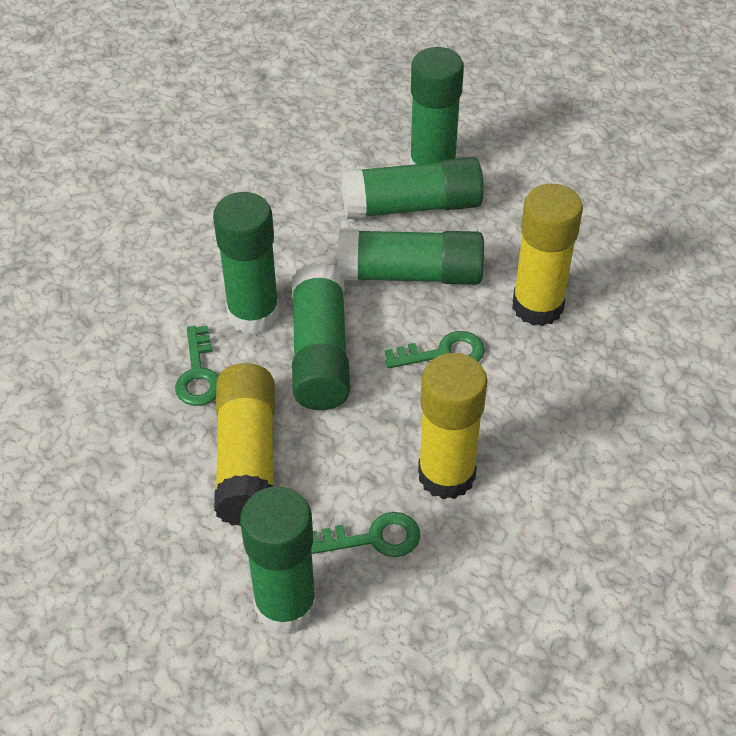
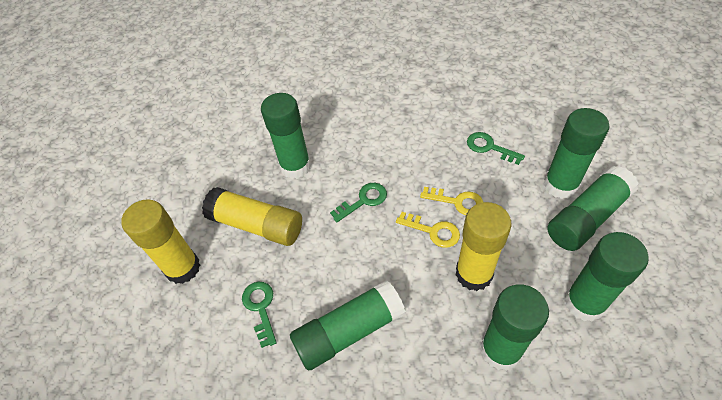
yellow key: 0 -> 2

